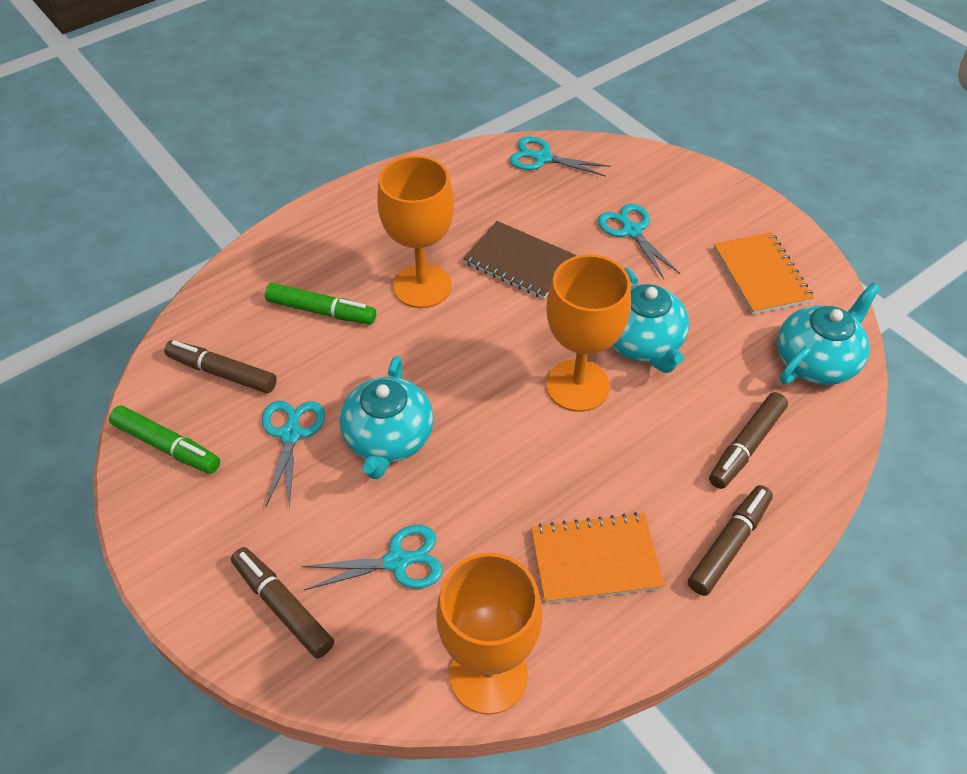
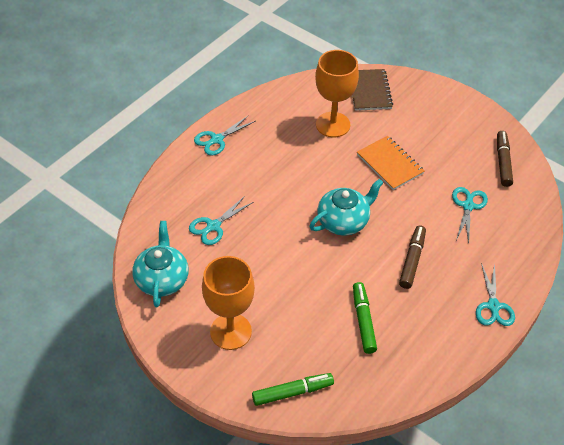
brown marker: 4 -> 2
orange goblet: 3 -> 2
orange notebook: 2 -> 1
turquoise teapot: 3 -> 2

